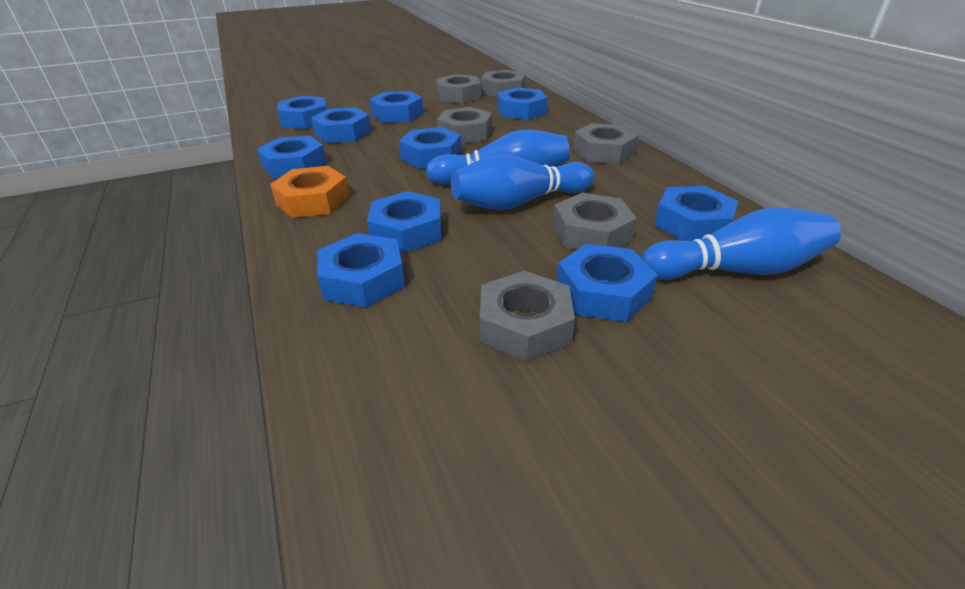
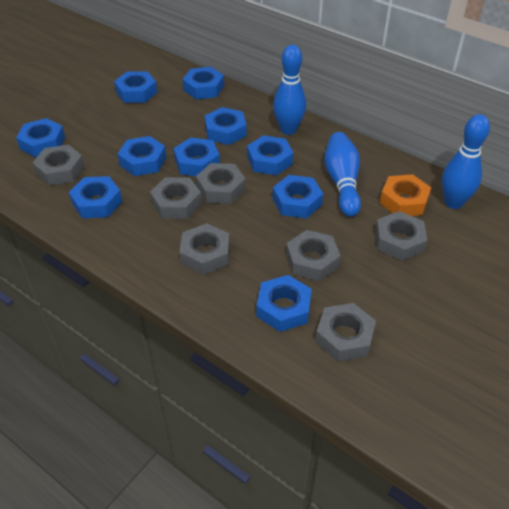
grey nut: 6 -> 7

